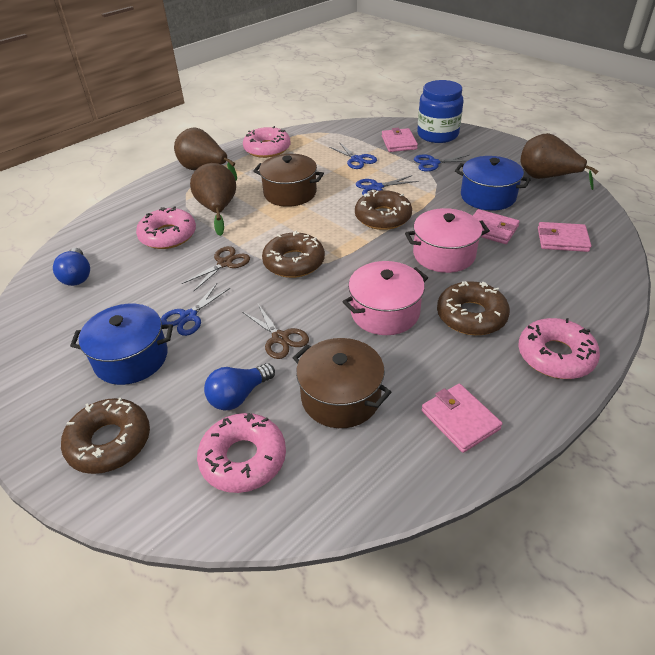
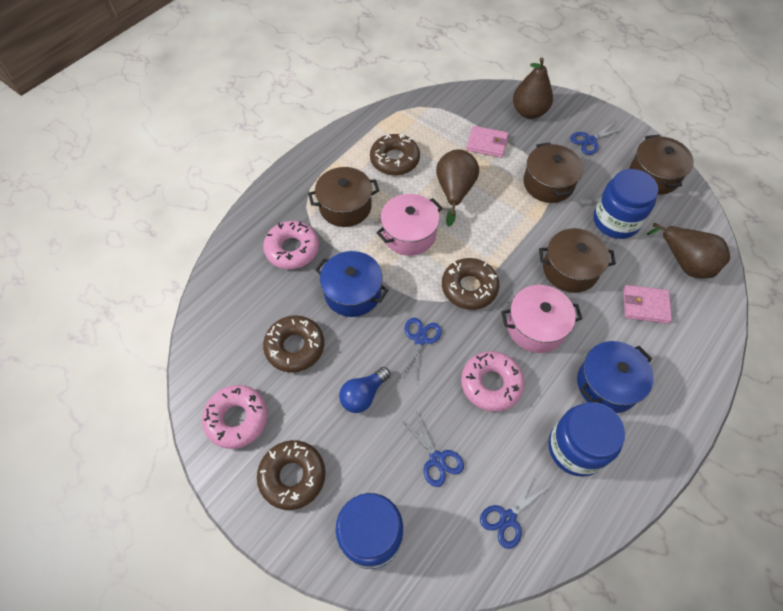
blue jar: 1 -> 3
blue light bulb: 2 -> 1
brown pot: 2 -> 4
brown scissors: 2 -> 0
pink donut: 4 -> 3
pink wallet: 4 -> 2

